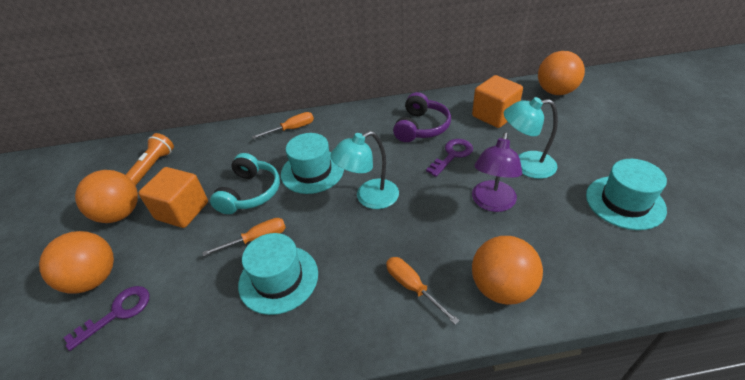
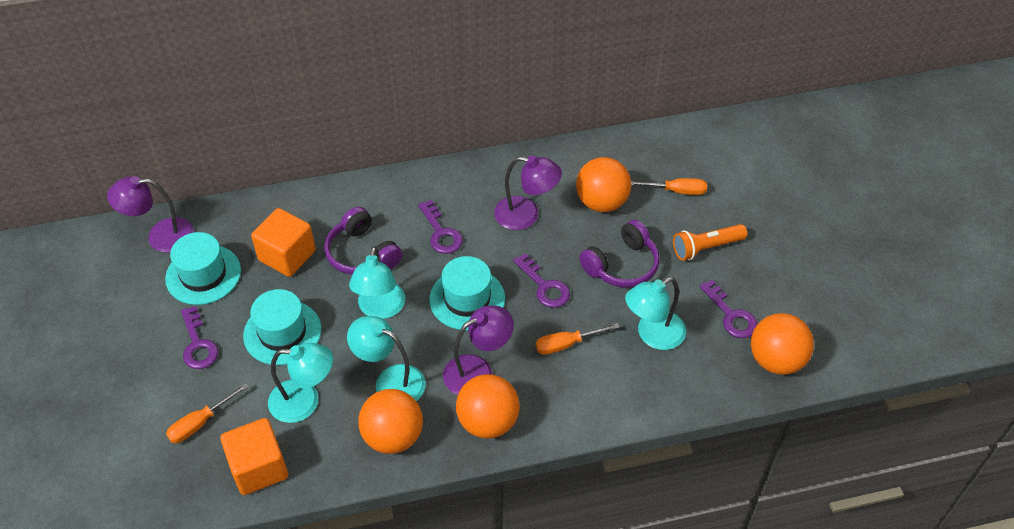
purple headphones: 1 -> 2
purple key: 2 -> 4
purple lamp: 1 -> 3
turquoise headphones: 1 -> 0
turquoise lamp: 2 -> 4

